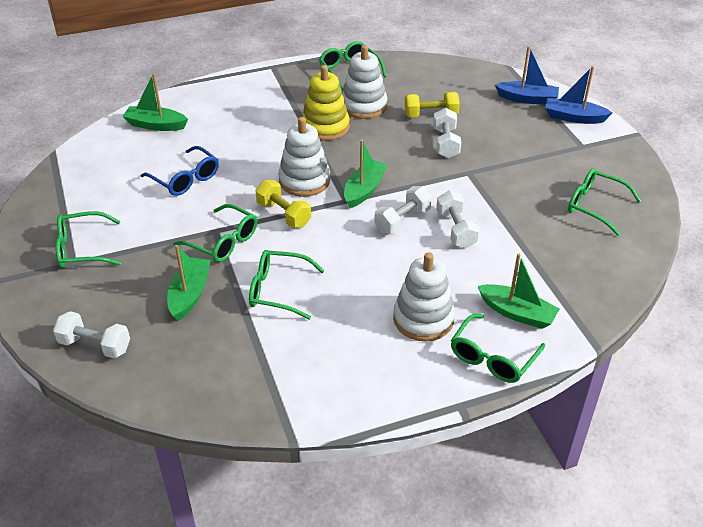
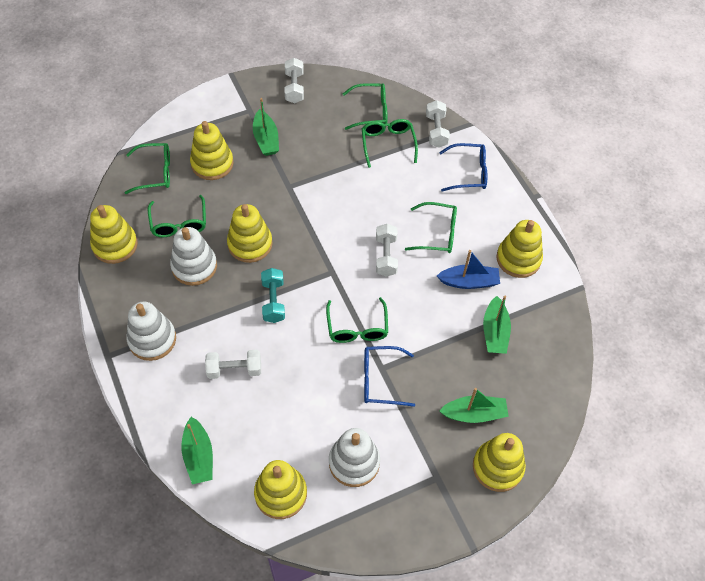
blue boat: 2 -> 1
blue glasses: 1 -> 2
turquoise dumbbell: 0 -> 1
yellow dumbbell: 2 -> 0
yellow stacking toy: 1 -> 6

